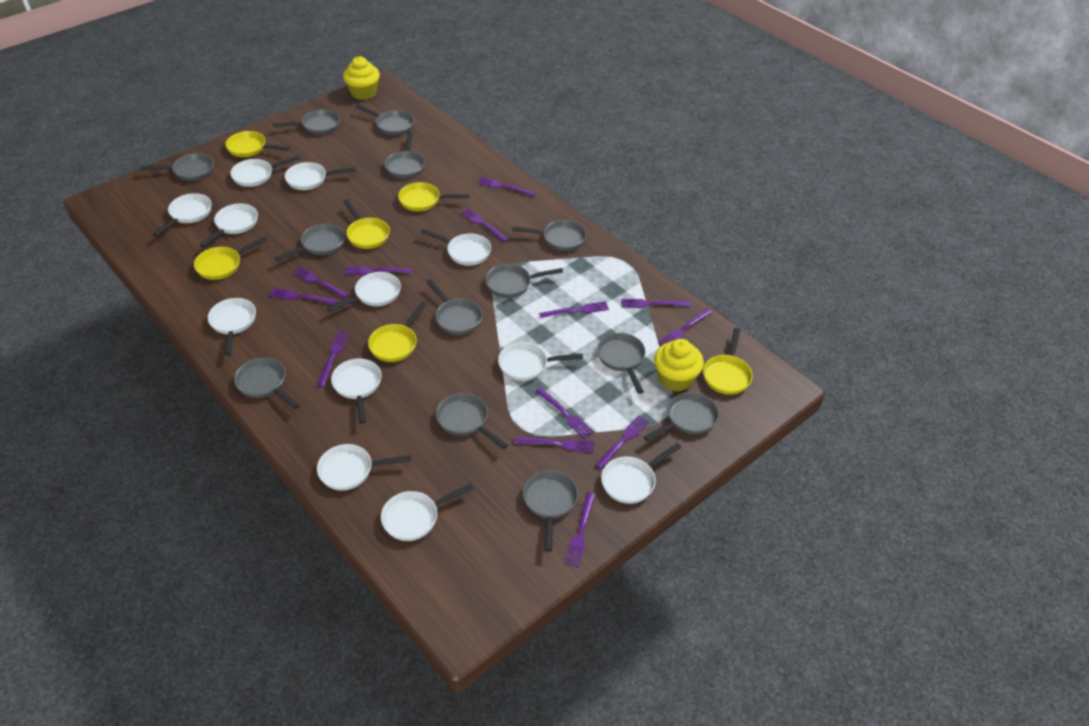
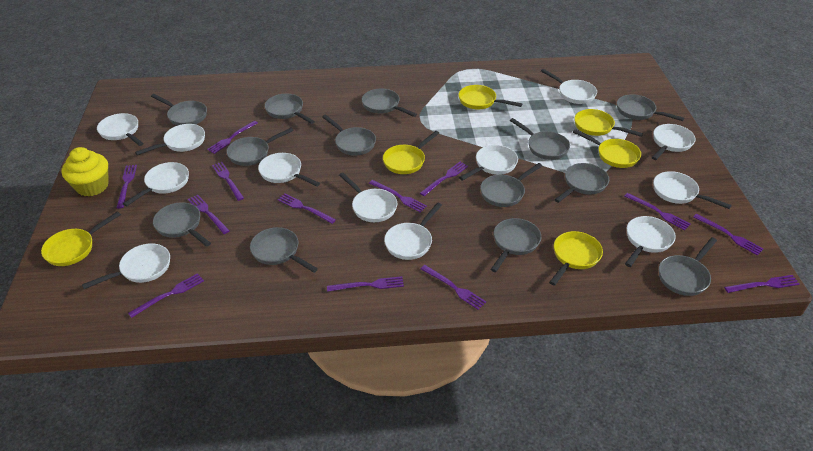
yellow cupcake: 2 -> 1

